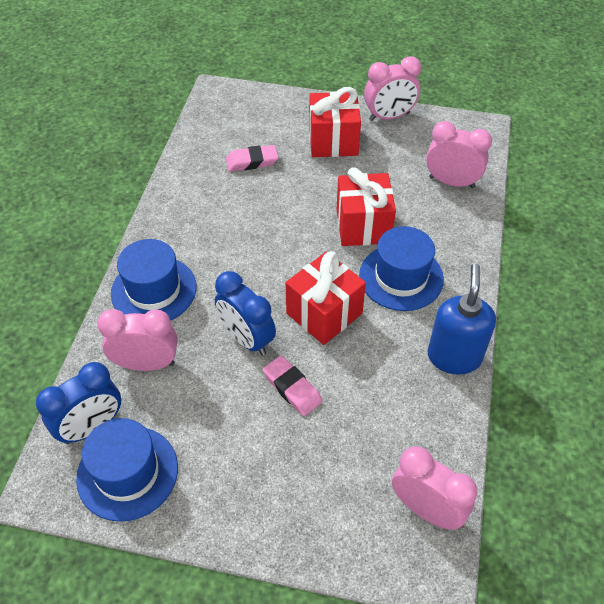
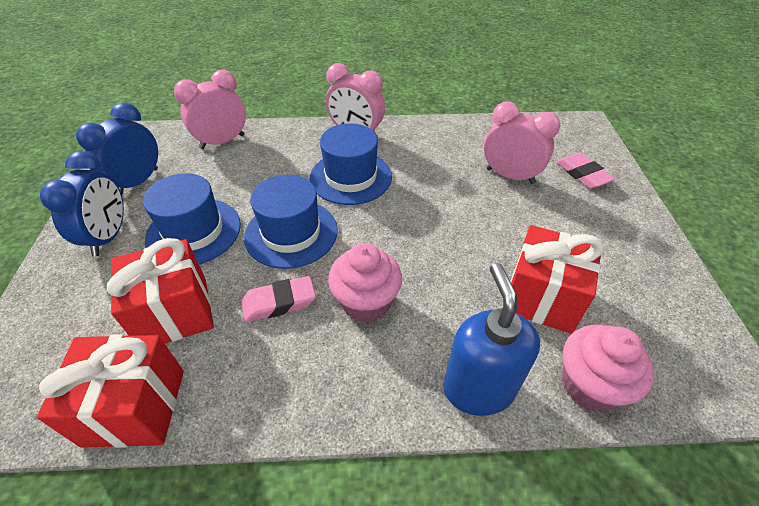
pink clock: 4 -> 3
pink cupcake: 0 -> 2

